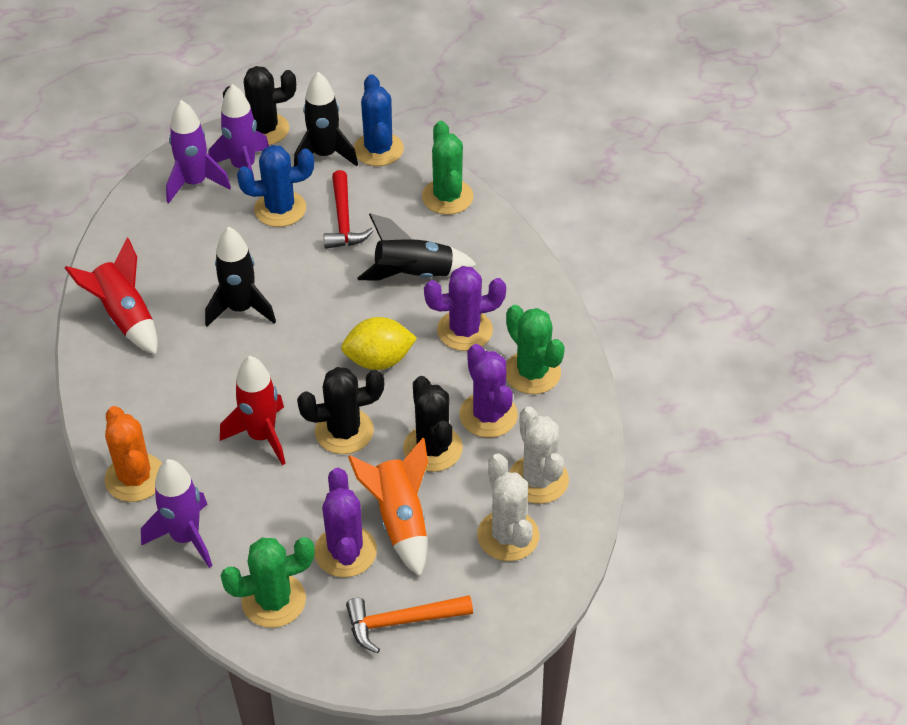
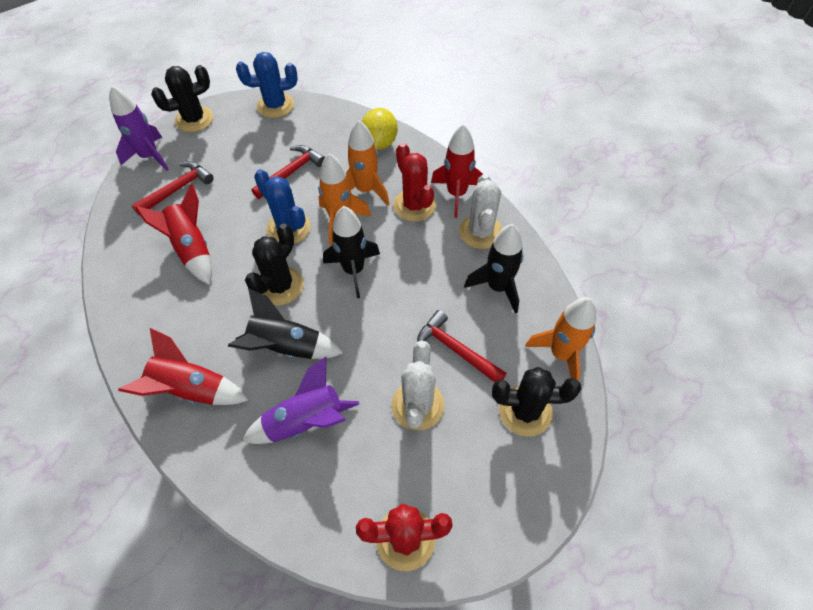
green cactus: 3 -> 0
orange cactus: 1 -> 0
orange hammer: 1 -> 0
orange rocket: 1 -> 3
purple cactus: 3 -> 0
purple rocket: 3 -> 2
red cactus: 0 -> 2
red hammer: 1 -> 3
red rocket: 2 -> 3

